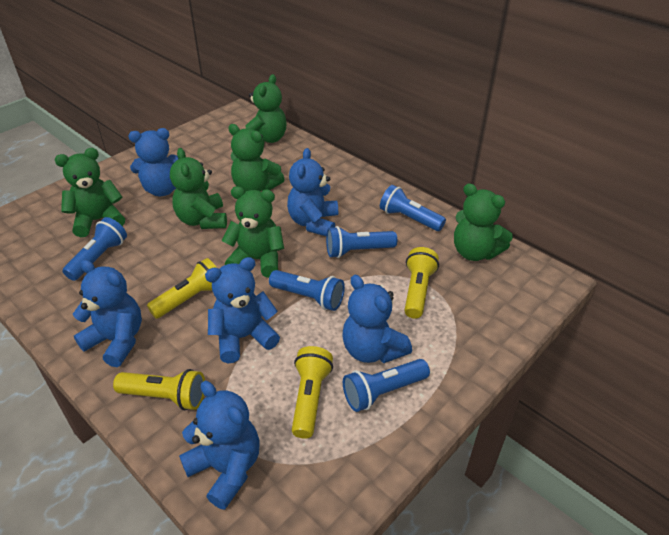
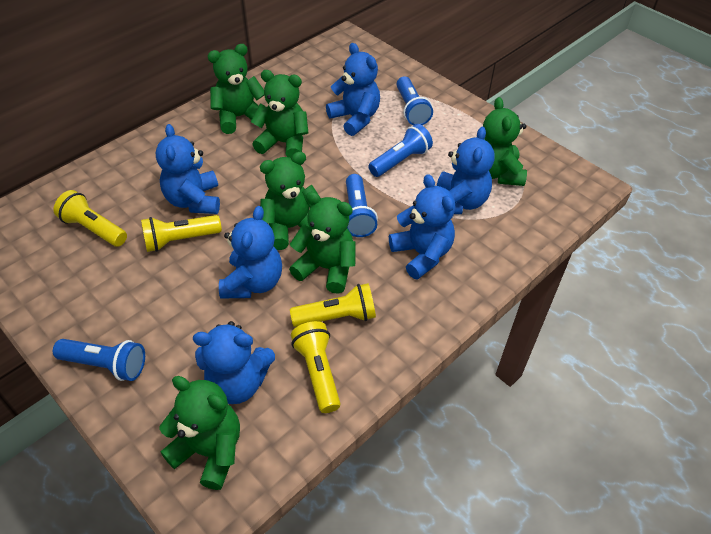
blue flashlight: 5 -> 4

